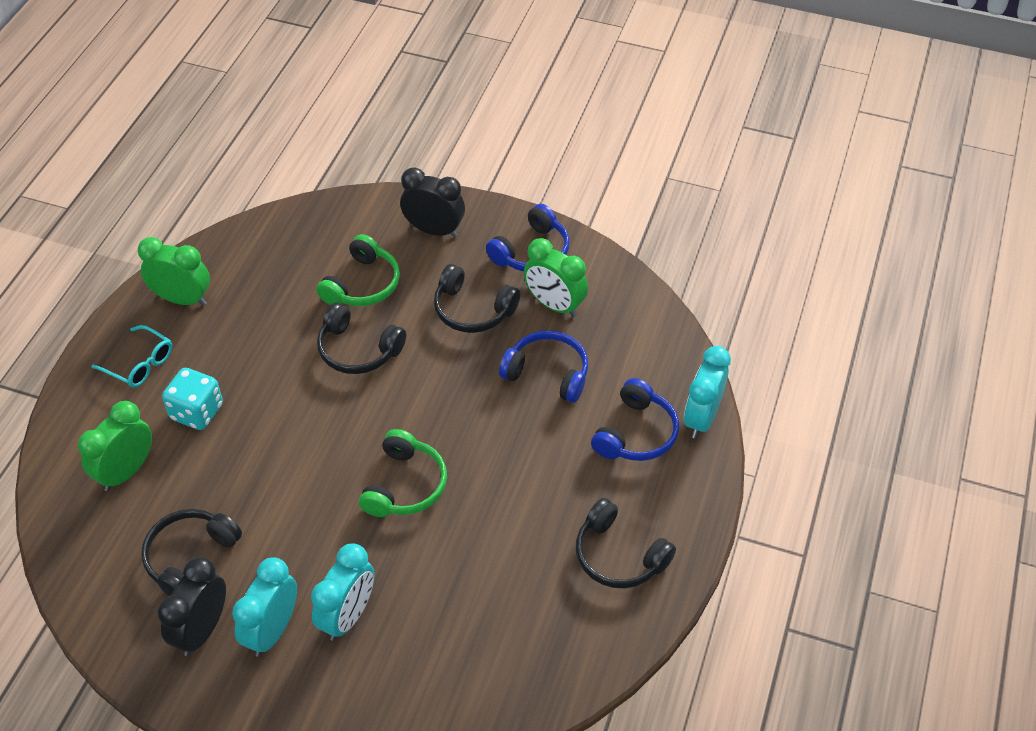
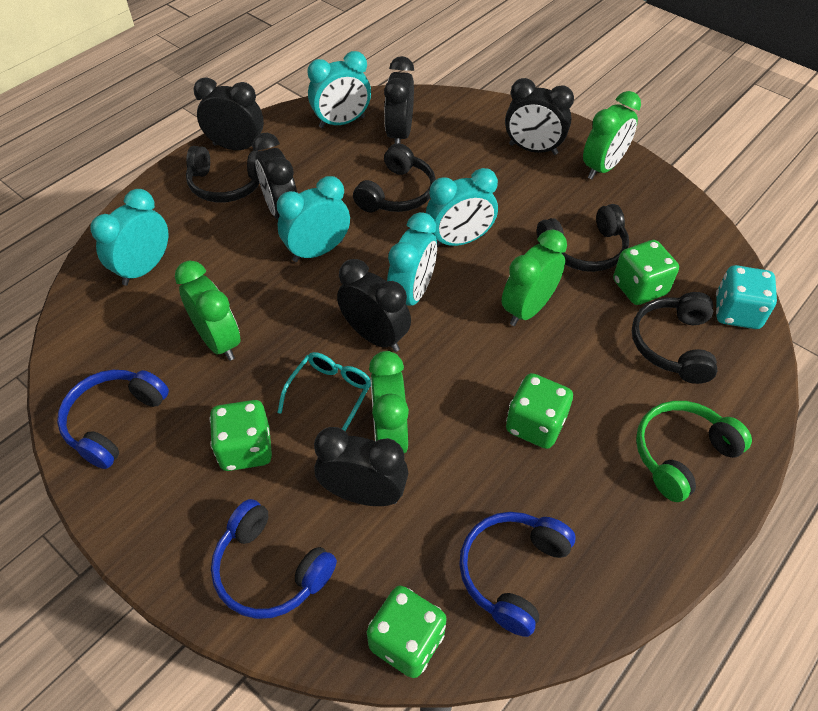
black clock: 2 -> 6
green clock: 3 -> 4
green dice: 0 -> 4
green headphones: 2 -> 1
turquoise clock: 3 -> 5

